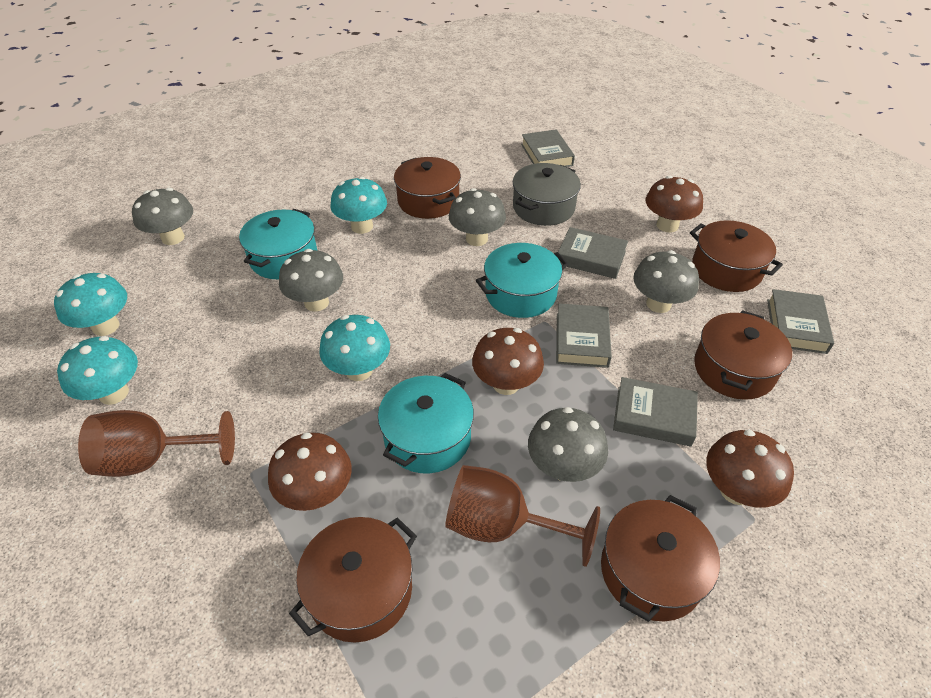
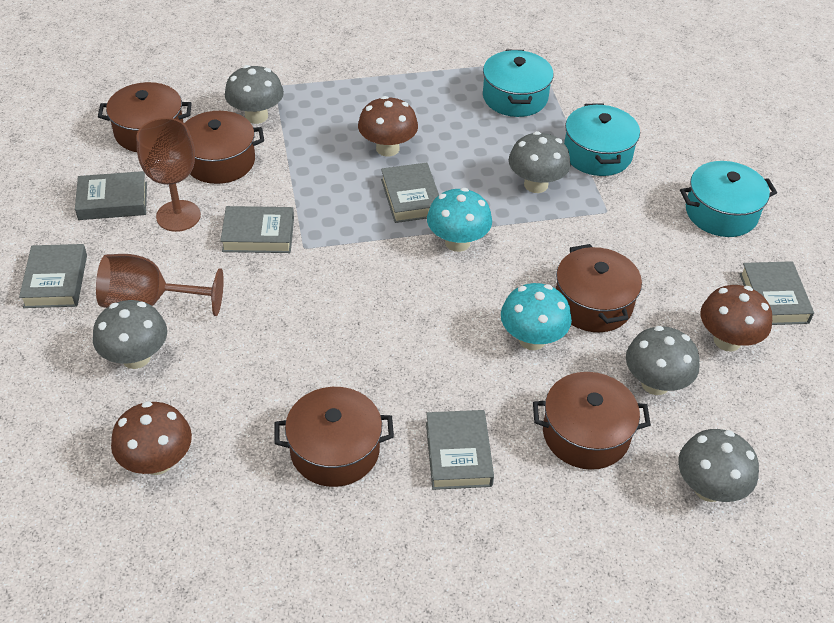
brown mushroom: 4 -> 3
grey book: 5 -> 6
grey pot: 1 -> 0
turquoise mushroom: 4 -> 2

